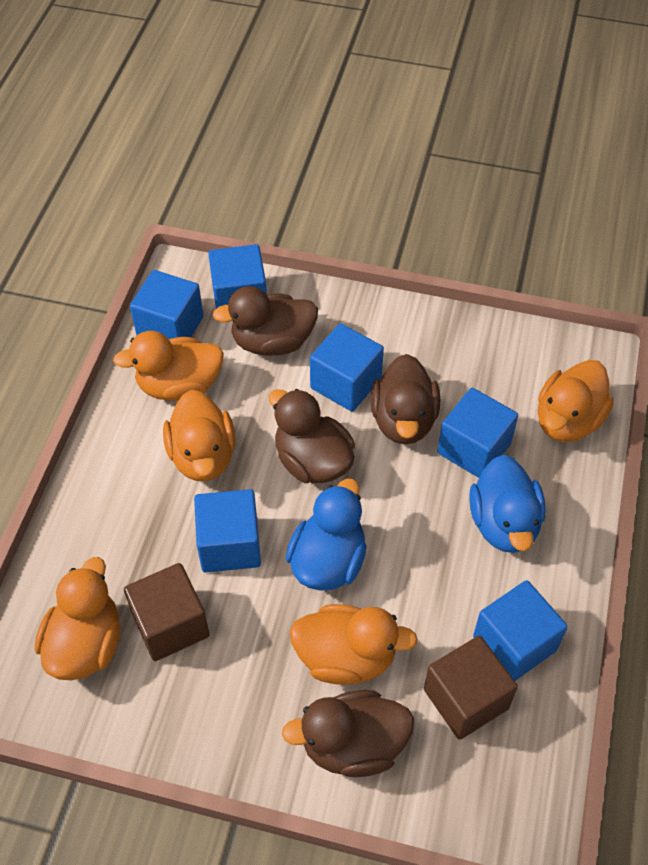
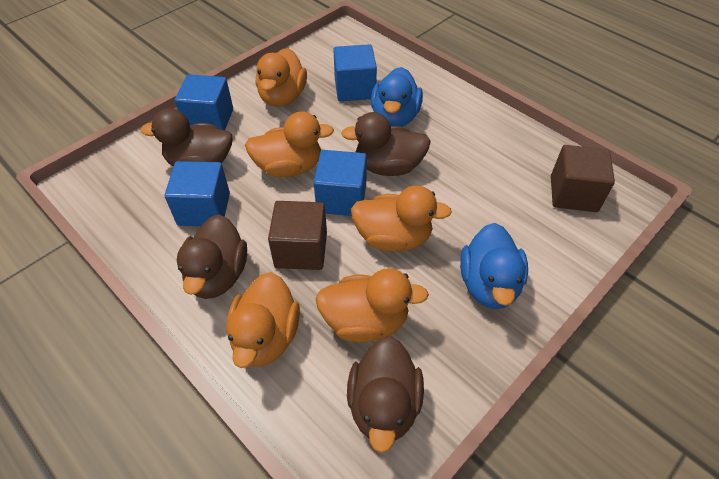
blue cube: 6 -> 4

